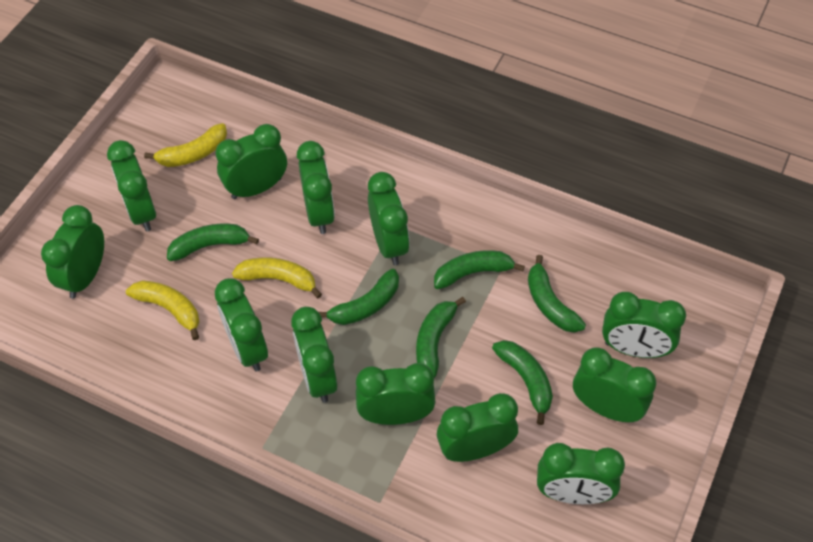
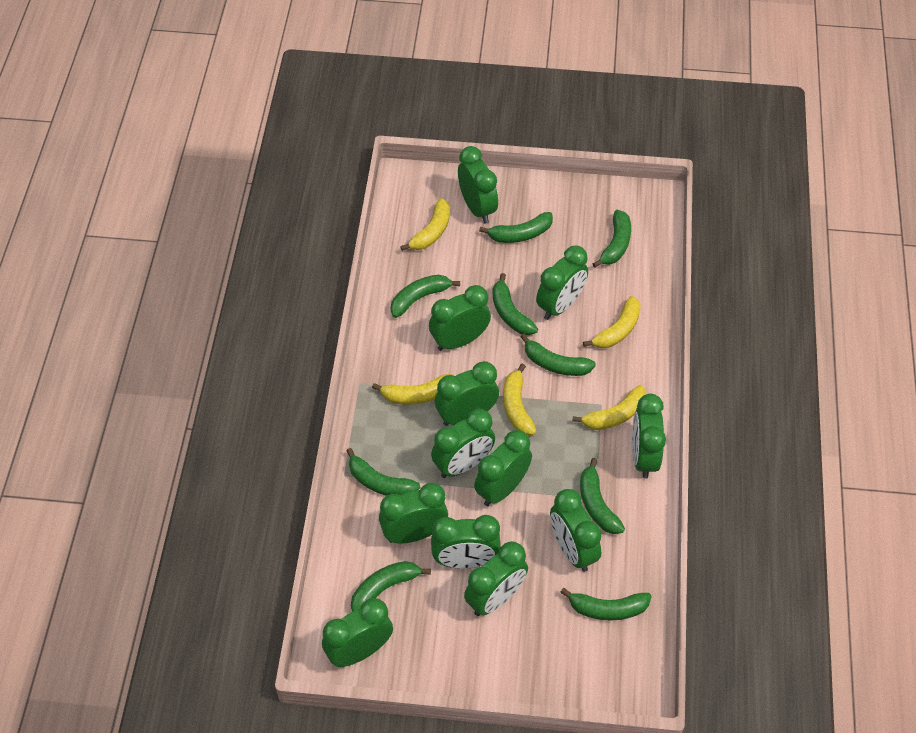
green banana: 6 -> 9
yellow banana: 3 -> 5

